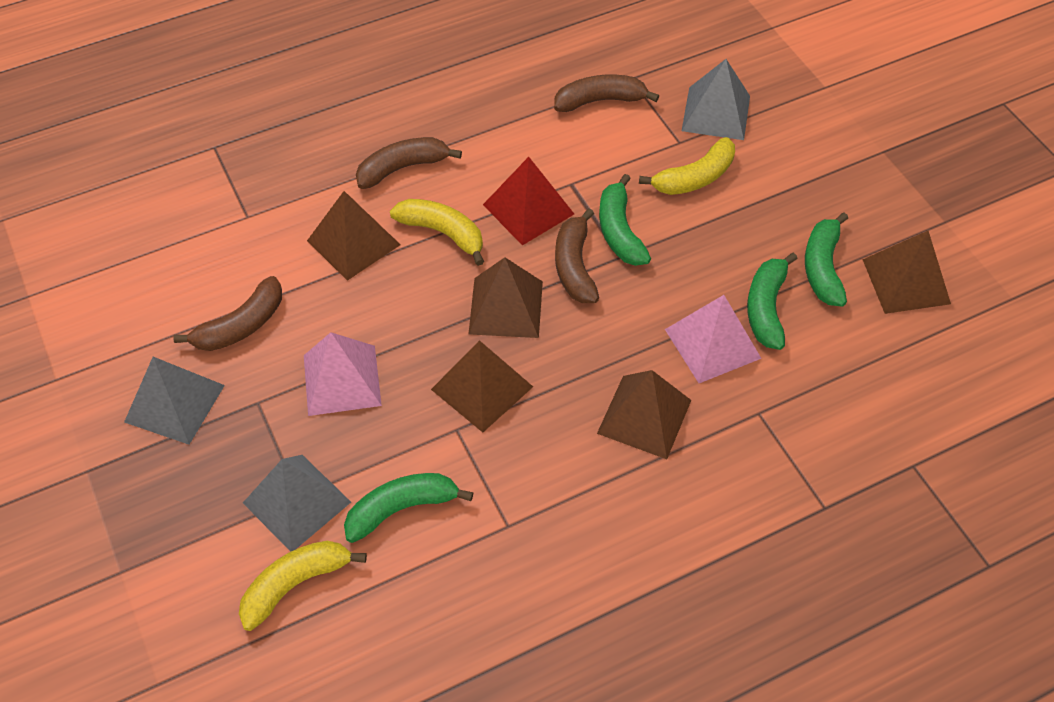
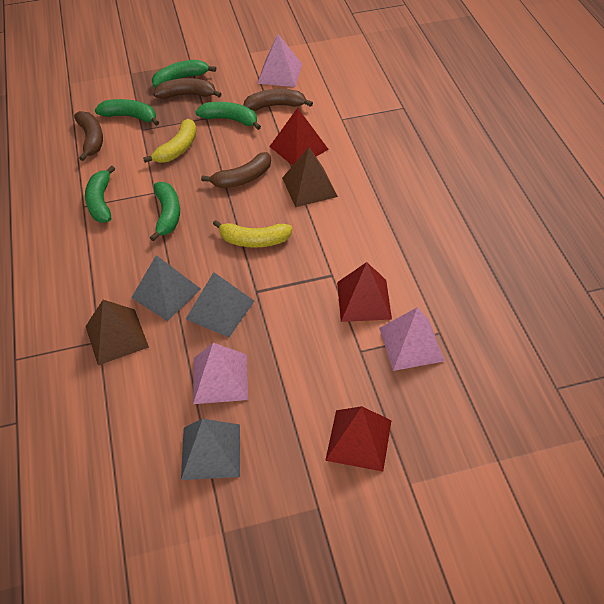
brown pyramid: 5 -> 2
green banana: 4 -> 5
pink pyramid: 2 -> 3
red pyramid: 1 -> 3
yellow banana: 3 -> 2

